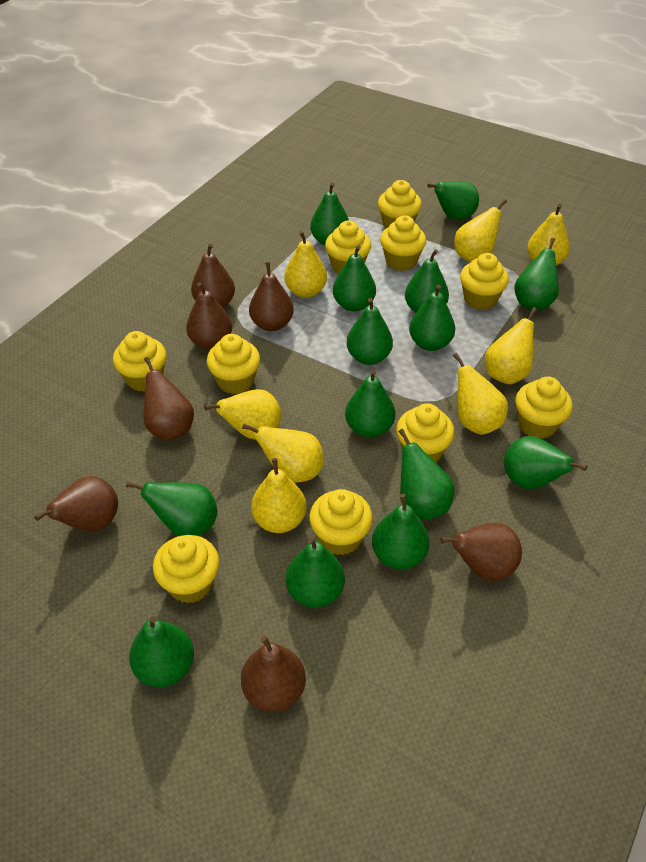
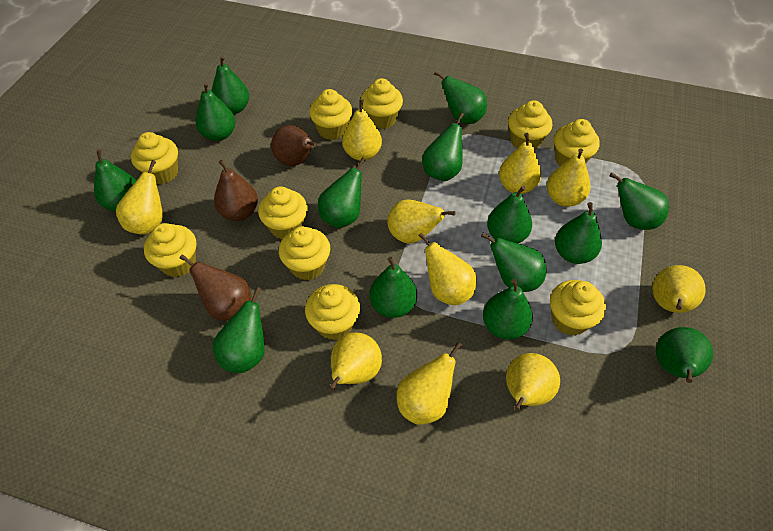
brown pear: 7 -> 3
yellow pear: 8 -> 10

